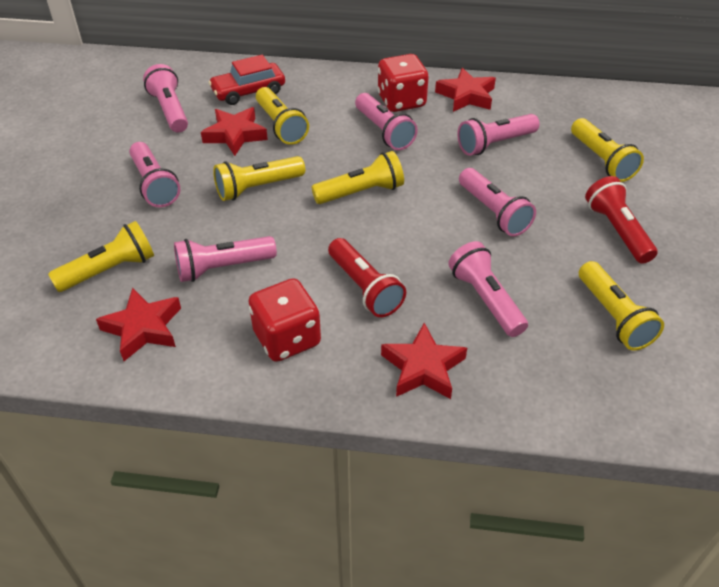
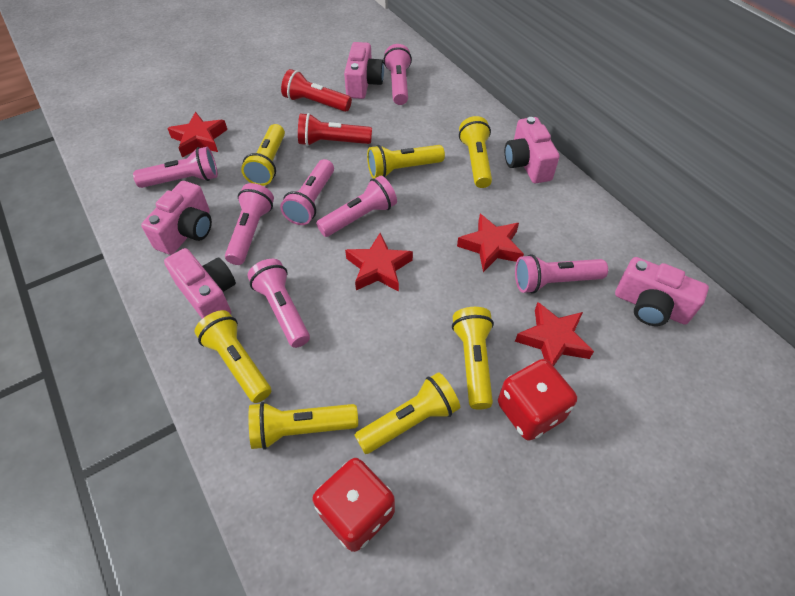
pink camera: 0 -> 5
red car: 1 -> 0
yellow flashlight: 6 -> 7

